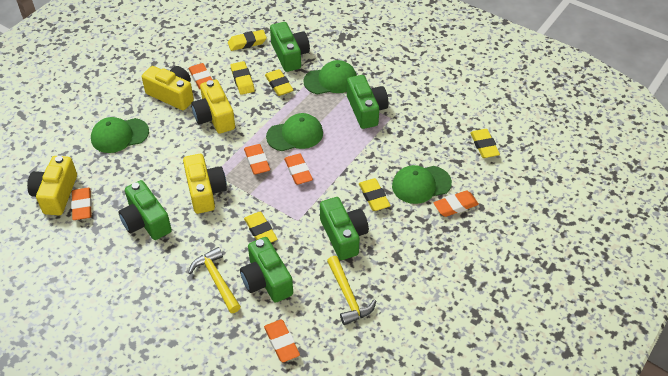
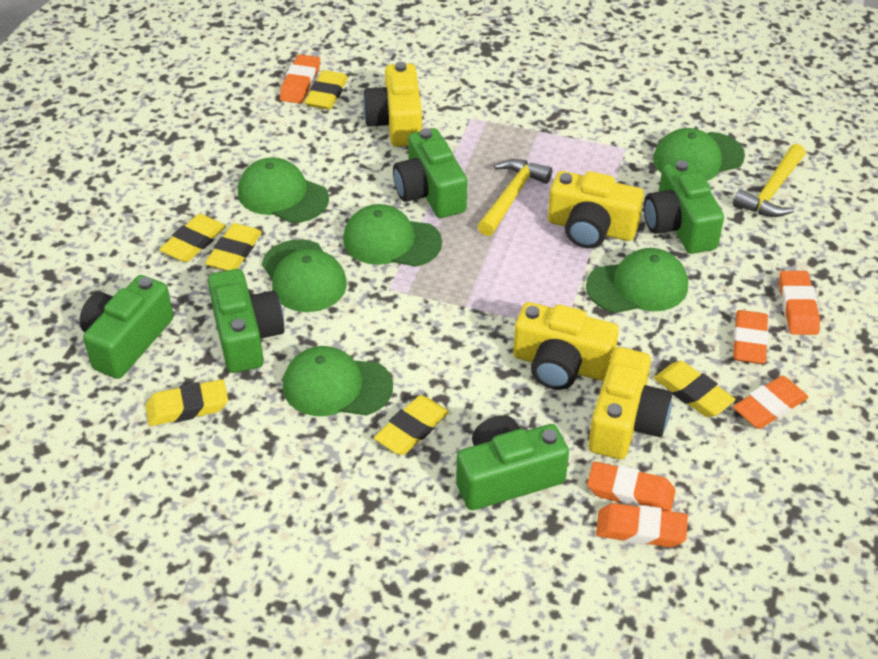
green cap: 4 -> 6

